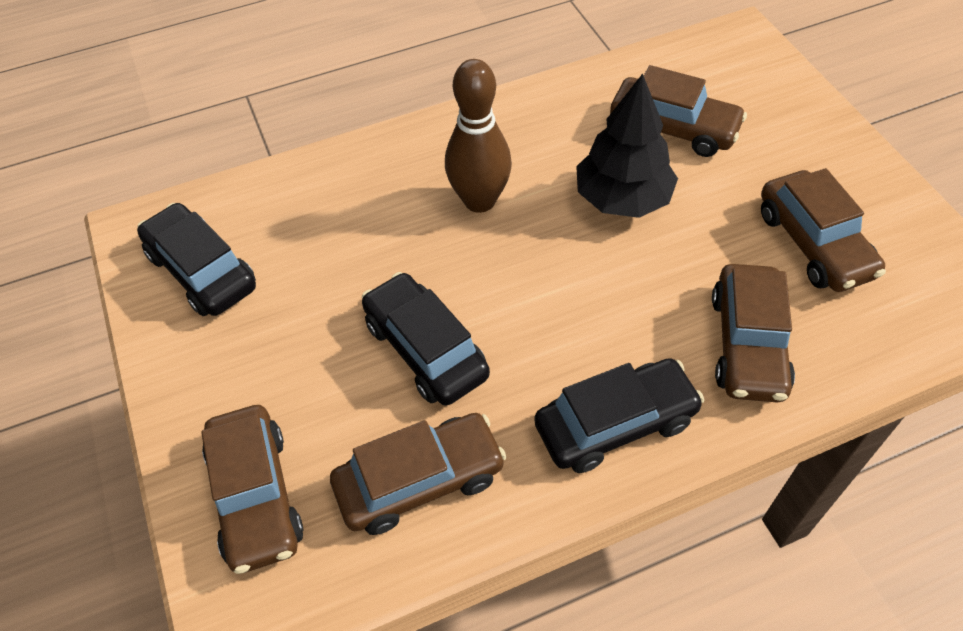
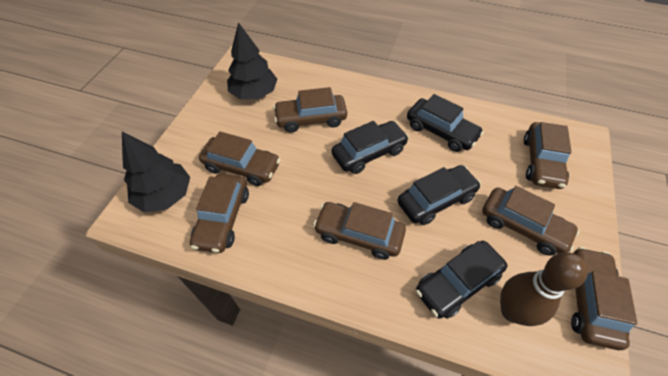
black car: 3 -> 4
black tree: 1 -> 2
brown car: 5 -> 7

